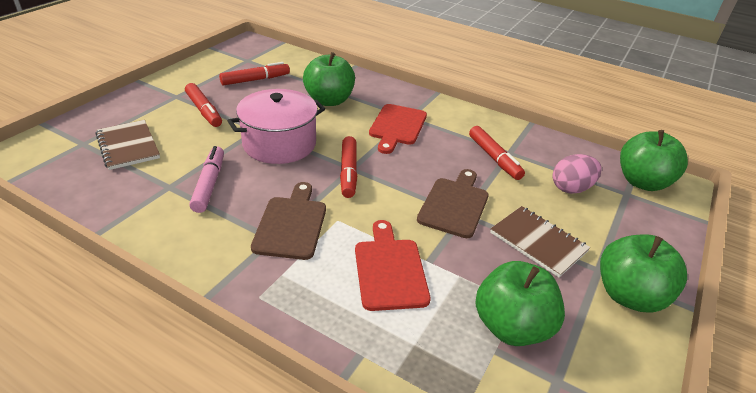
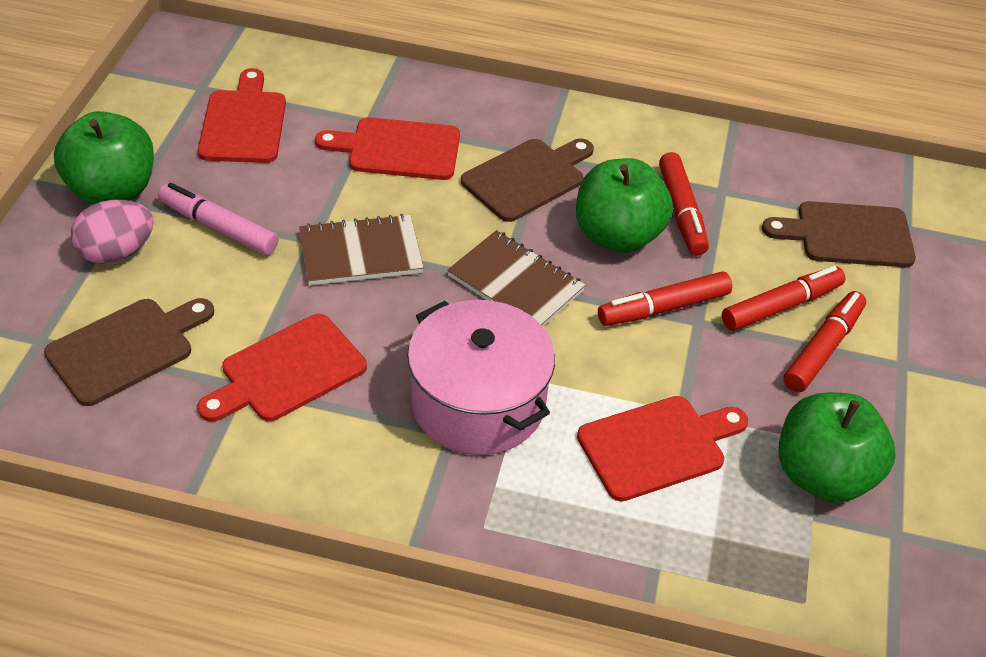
brown cutting board: 2 -> 3
green apple: 4 -> 3
red cutting board: 2 -> 4

